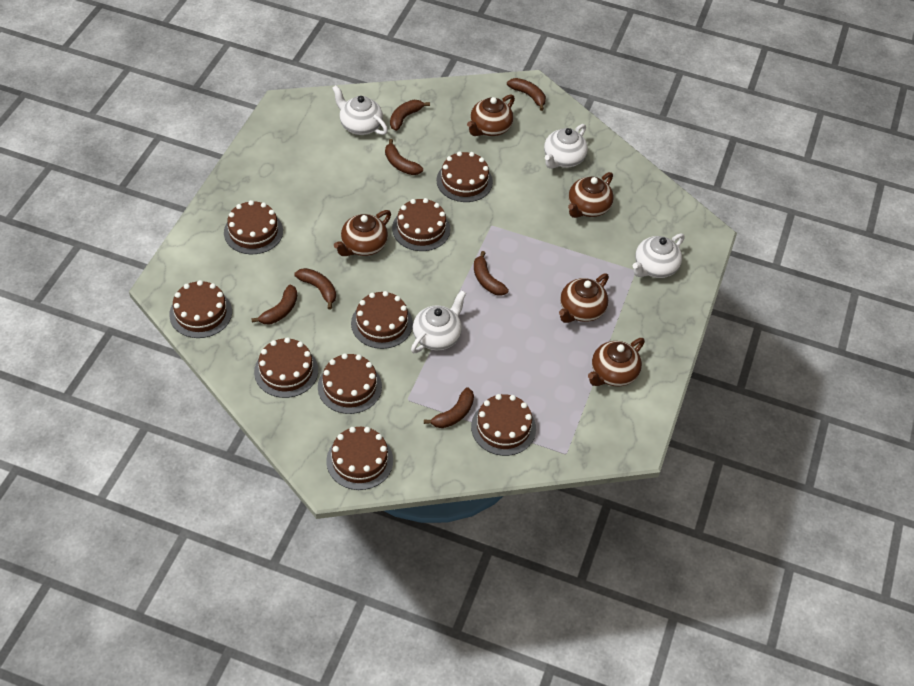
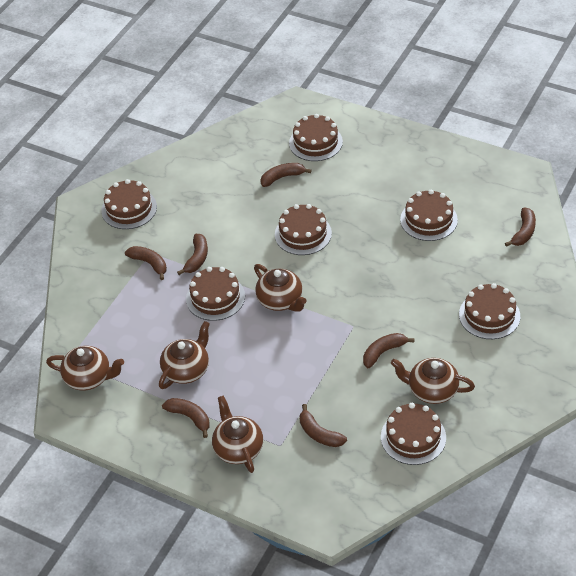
brown cake: 9 -> 7
white teapot: 4 -> 0

